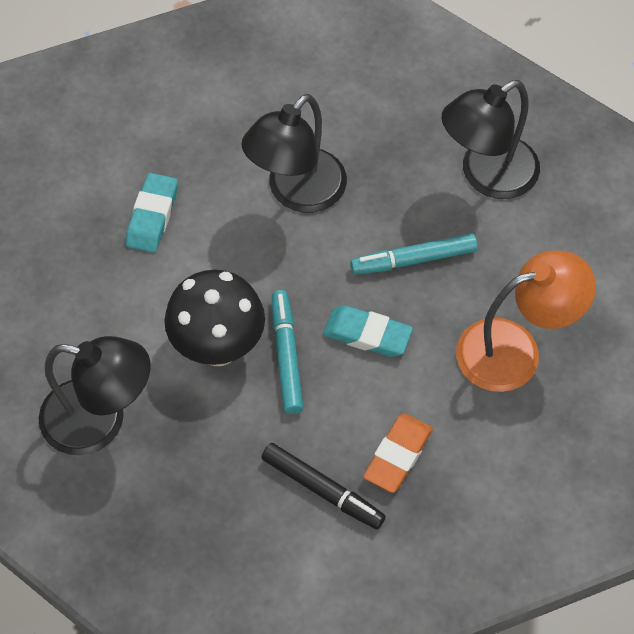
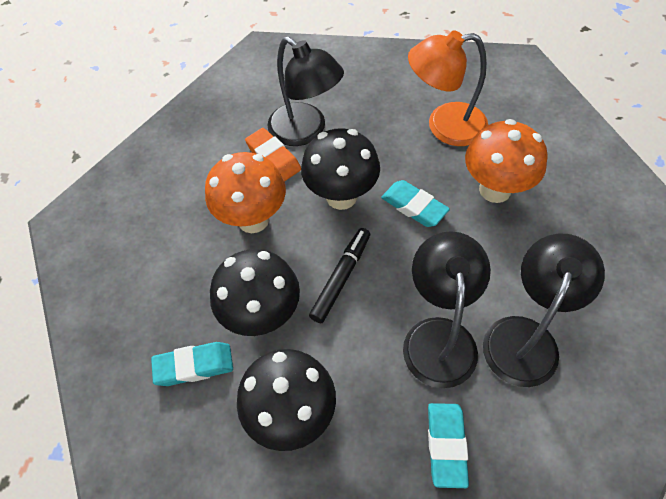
black mushroom: 1 -> 3
orange mushroom: 0 -> 2
turquoise eraser: 2 -> 3
turquoise marker: 2 -> 0

